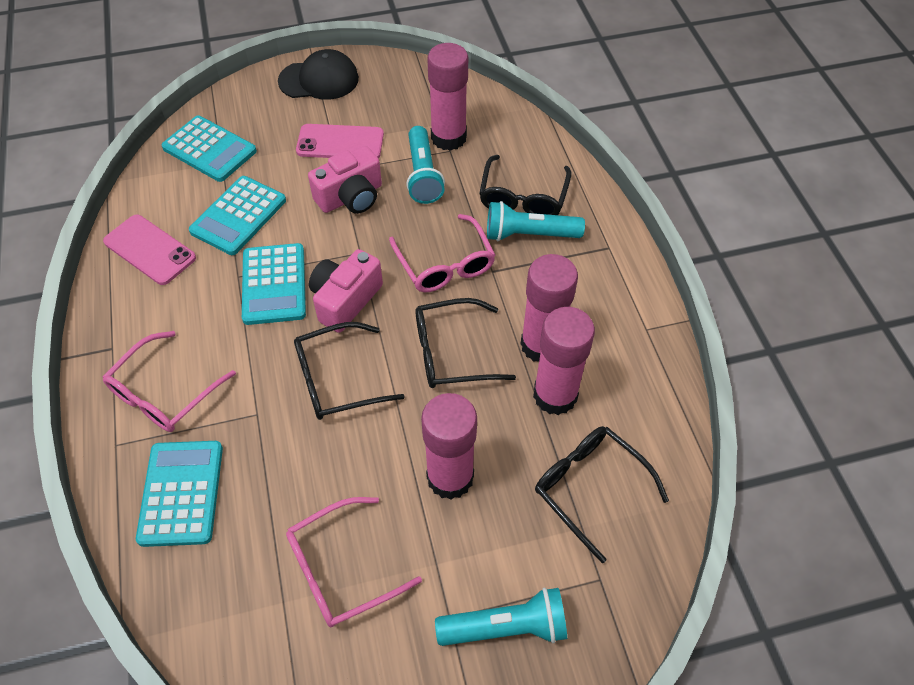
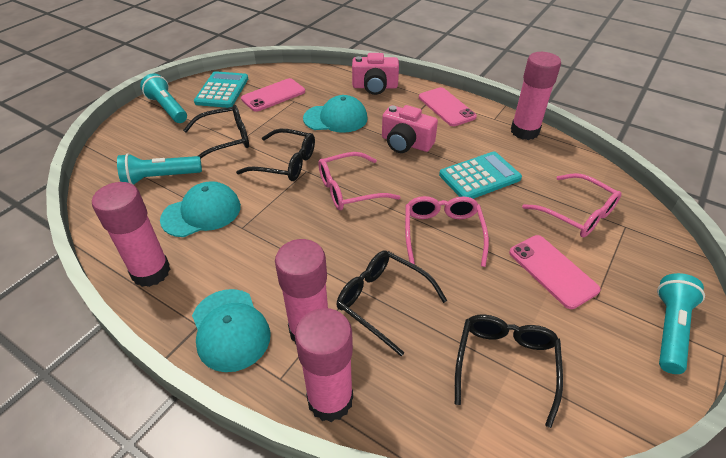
black cap: 1 -> 0
pink phone: 2 -> 3
turquoise calculator: 4 -> 2
turquoise cap: 0 -> 3

